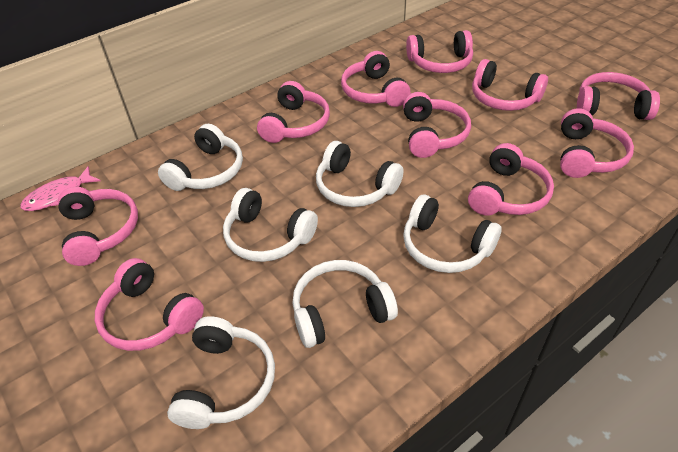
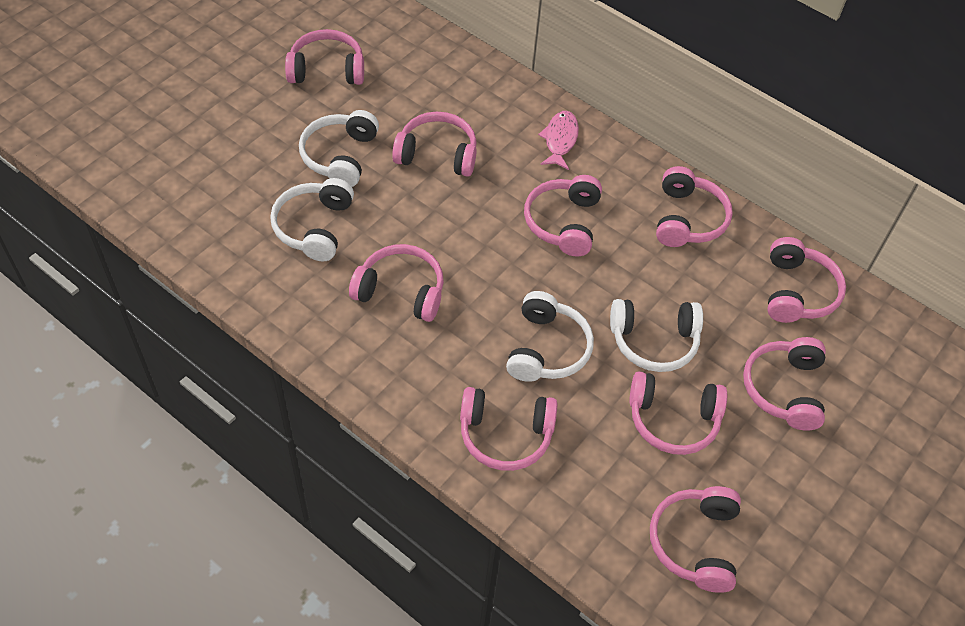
white headphones: 6 -> 4

